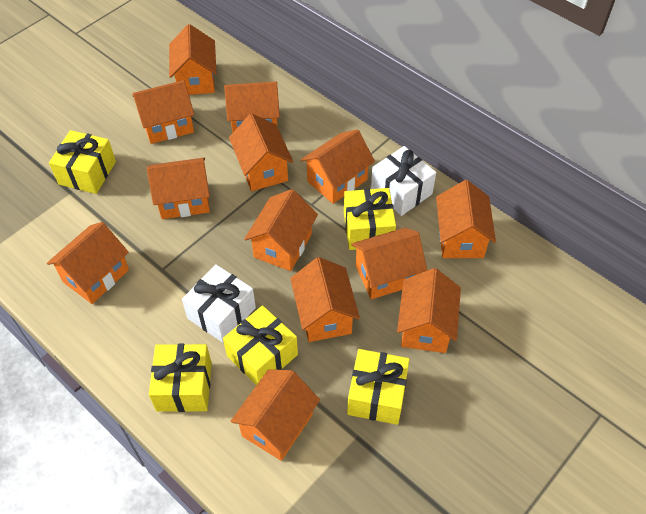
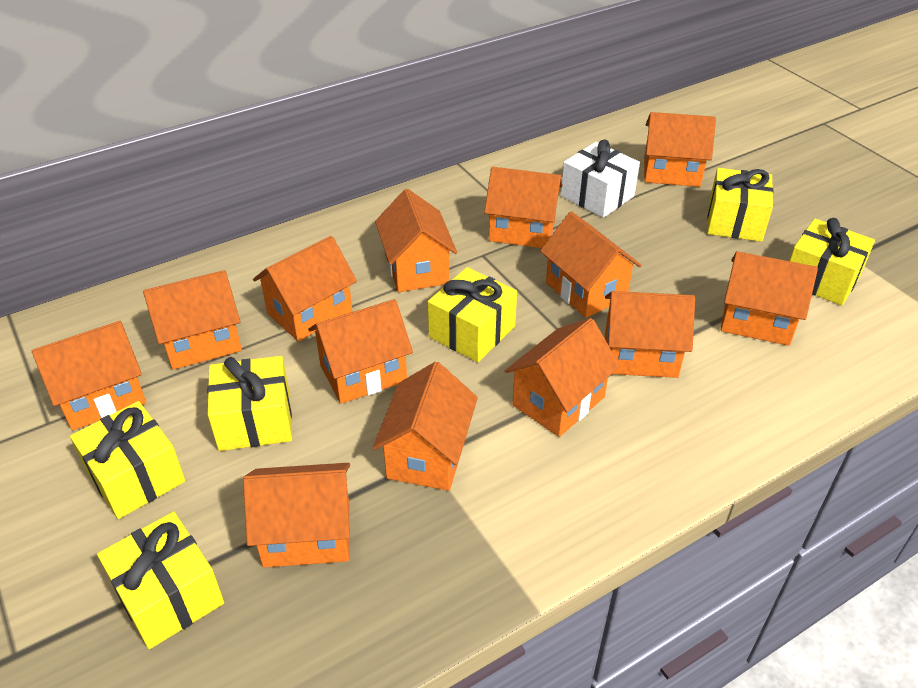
white gift: 2 -> 1
yellow gift: 5 -> 6

